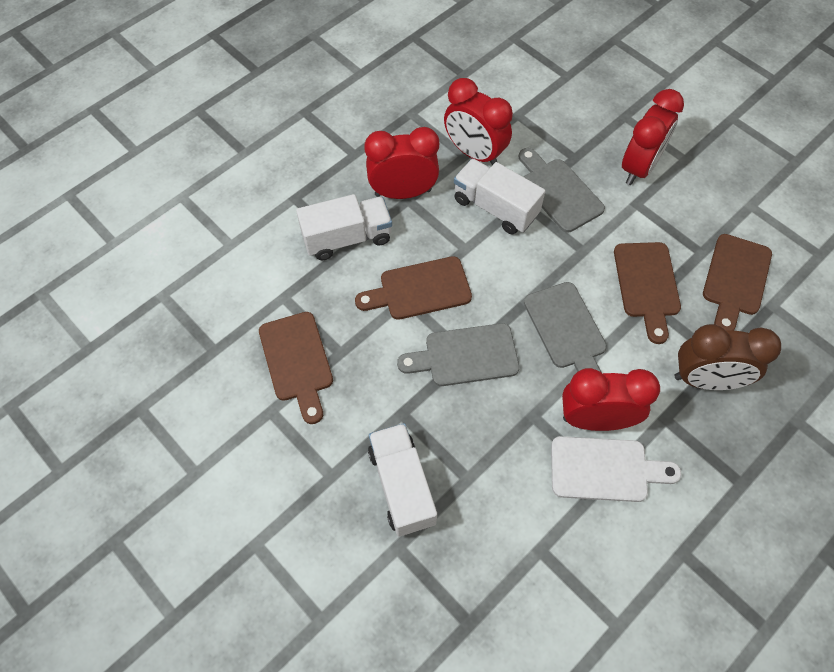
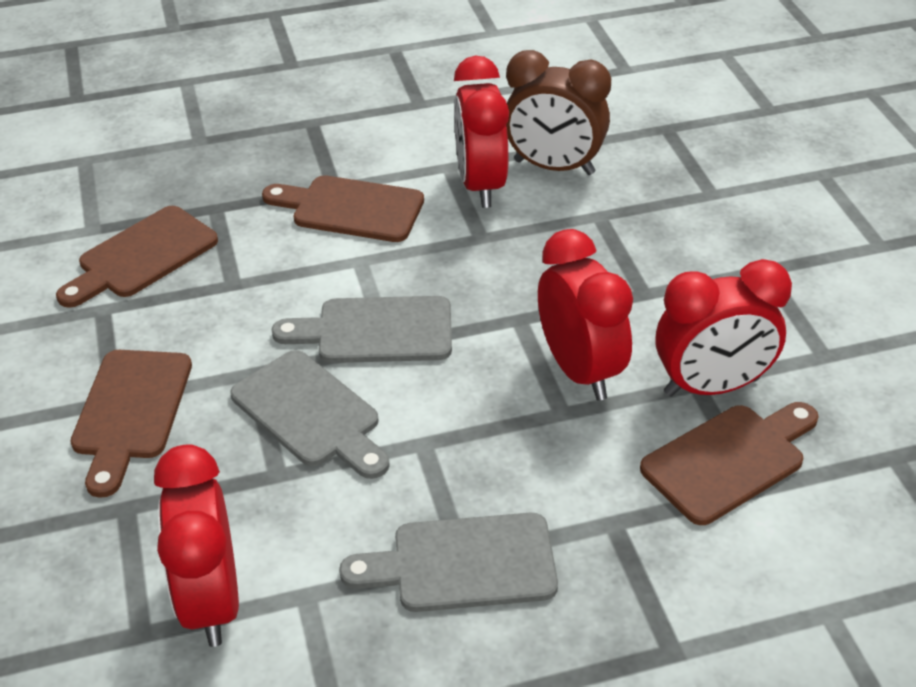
white cutting board: 1 -> 0
white truck: 3 -> 0

